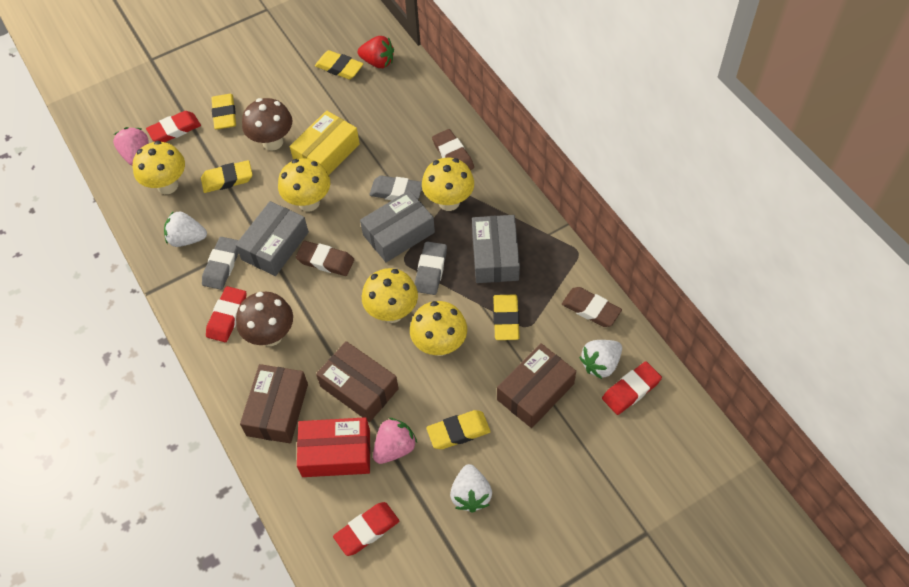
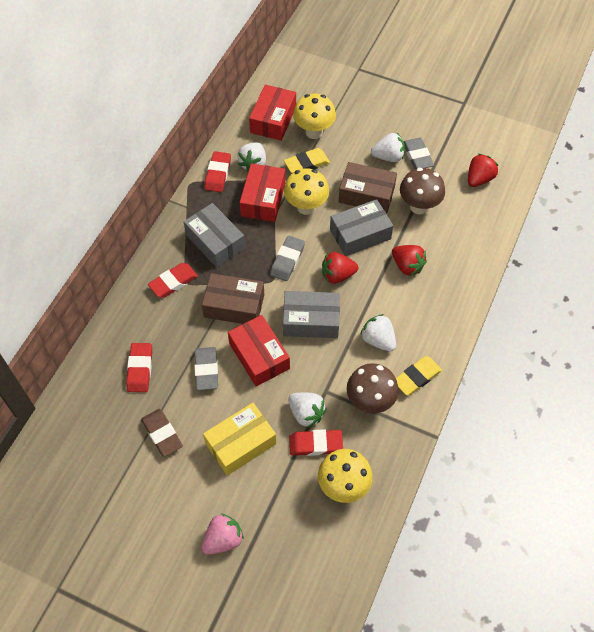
brown box: 3 -> 2
brown eraser: 3 -> 1
pink strawberry: 2 -> 1
red box: 1 -> 3
red strawberry: 1 -> 3
white strawberry: 3 -> 4
yellow eraser: 5 -> 2
yellow mushroom: 5 -> 3

